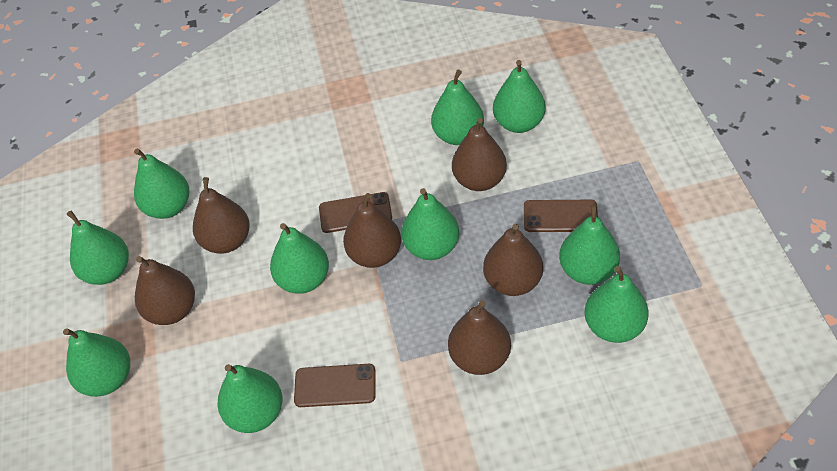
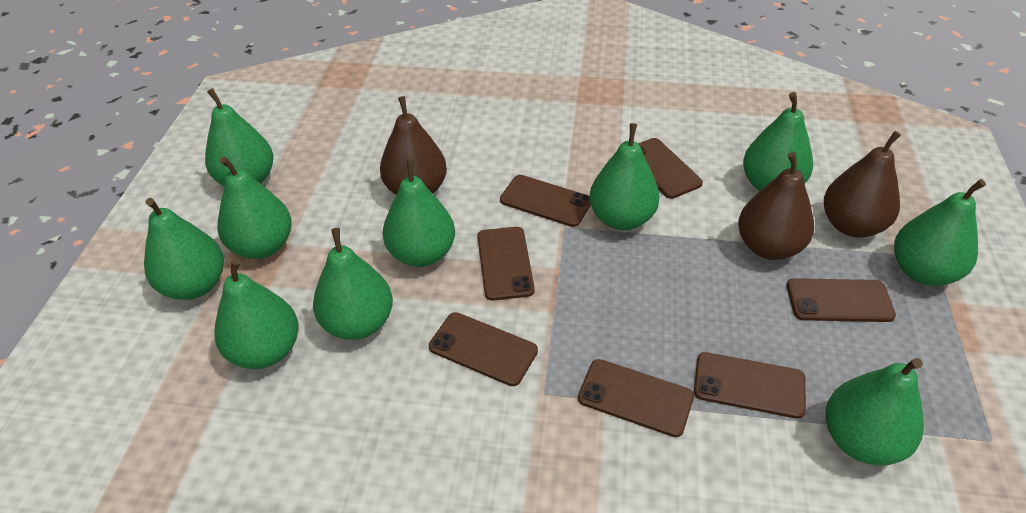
brown pear: 6 -> 3
brown phone: 3 -> 7

